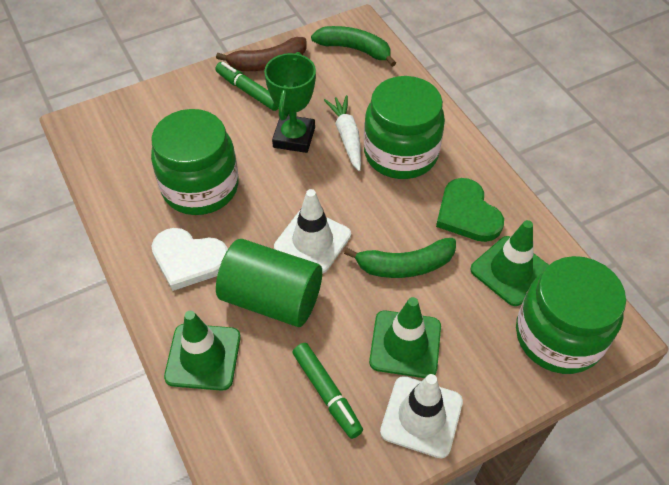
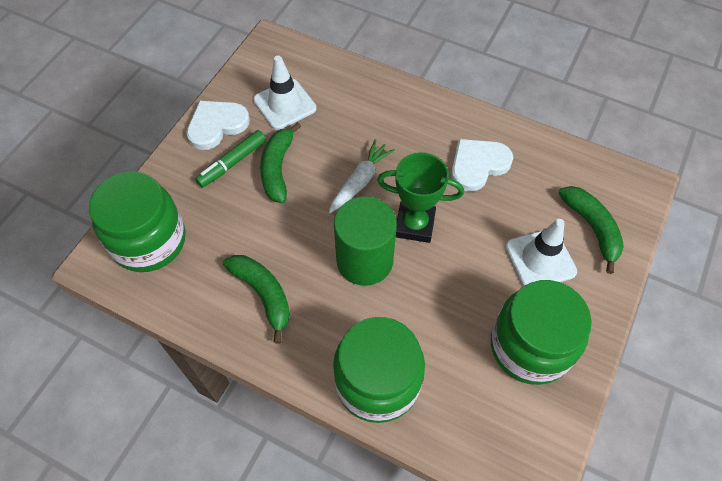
brown banana: 1 -> 0
green banana: 2 -> 3
green heart: 1 -> 0
green marker: 2 -> 1
green traffic cone: 3 -> 0
white heart: 1 -> 2

